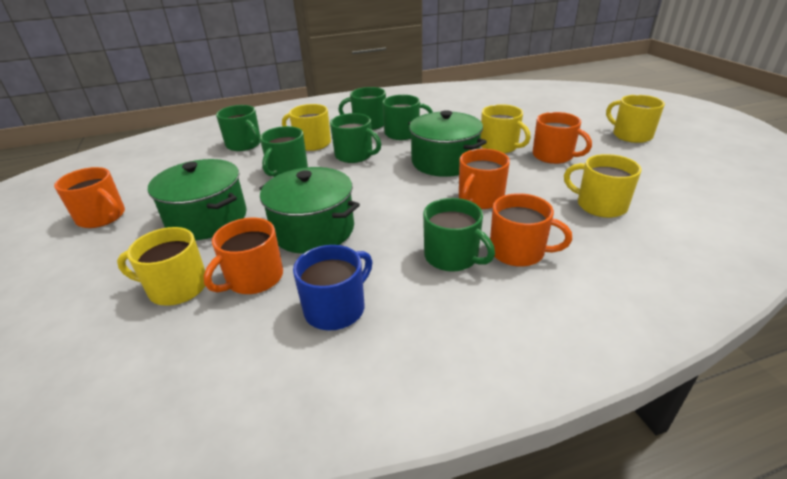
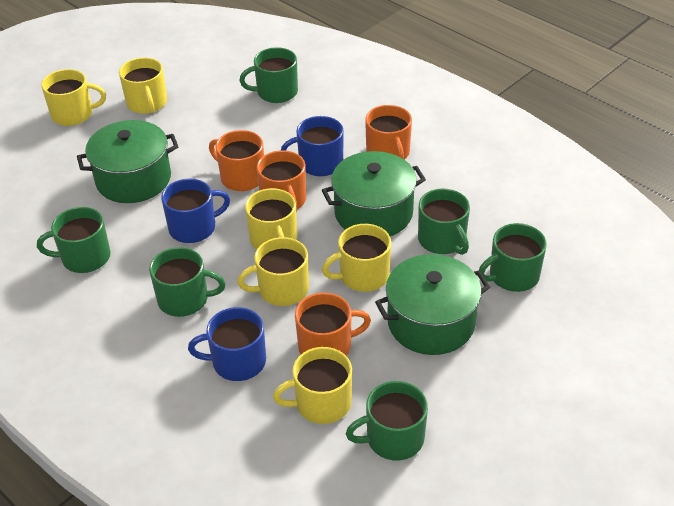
blue mug: 1 -> 3
orange mug: 5 -> 4
yellow mug: 5 -> 6

